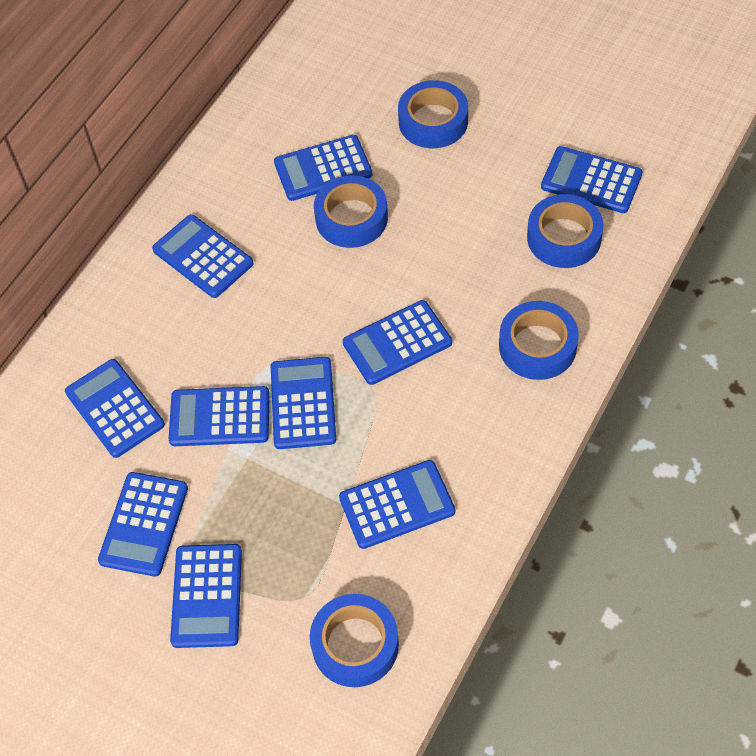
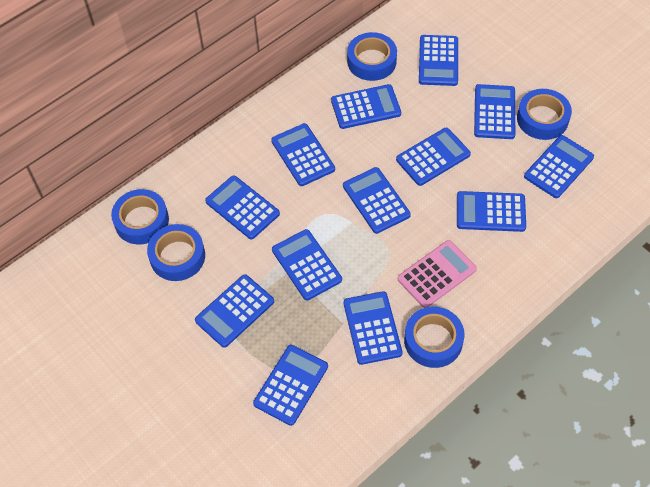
blue calculator: 10 -> 13
pink calculator: 0 -> 1

